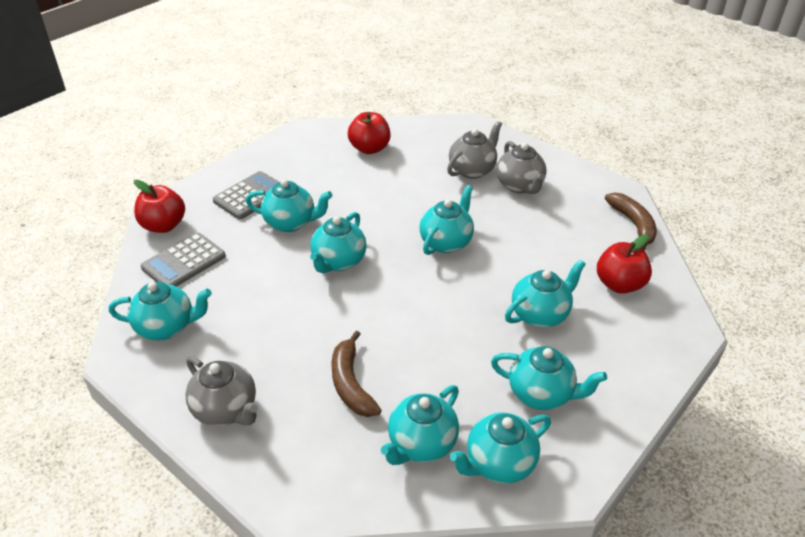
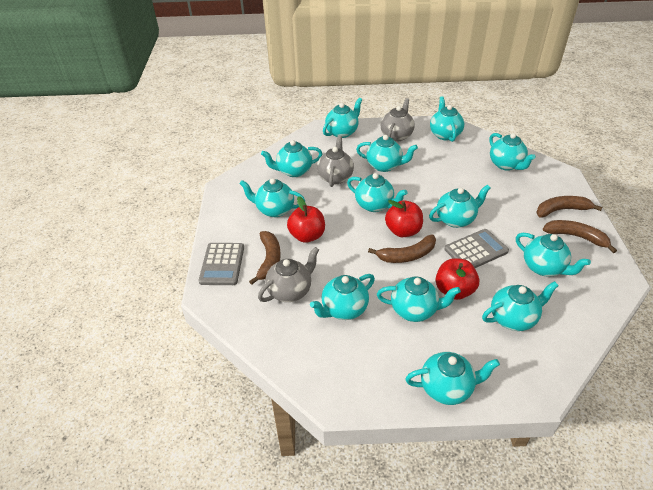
brown banana: 2 -> 4
turquoise teapot: 8 -> 13

